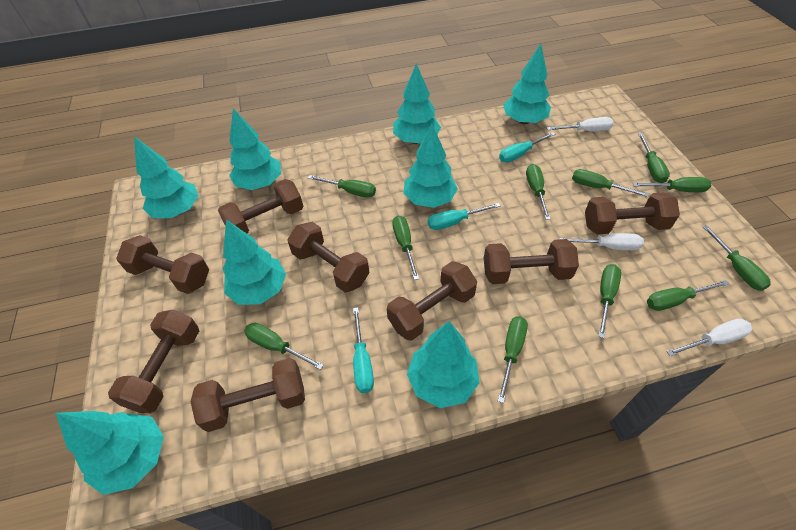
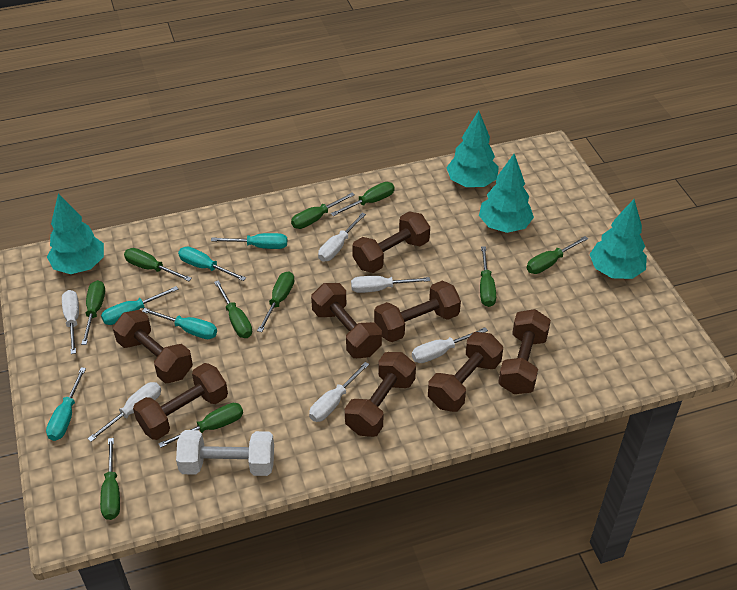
green screwdriver: 11 -> 10
turquoise screwdriver: 3 -> 5
turquoise tree: 8 -> 4
white dumbbell: 0 -> 1
white screwdriver: 3 -> 6

